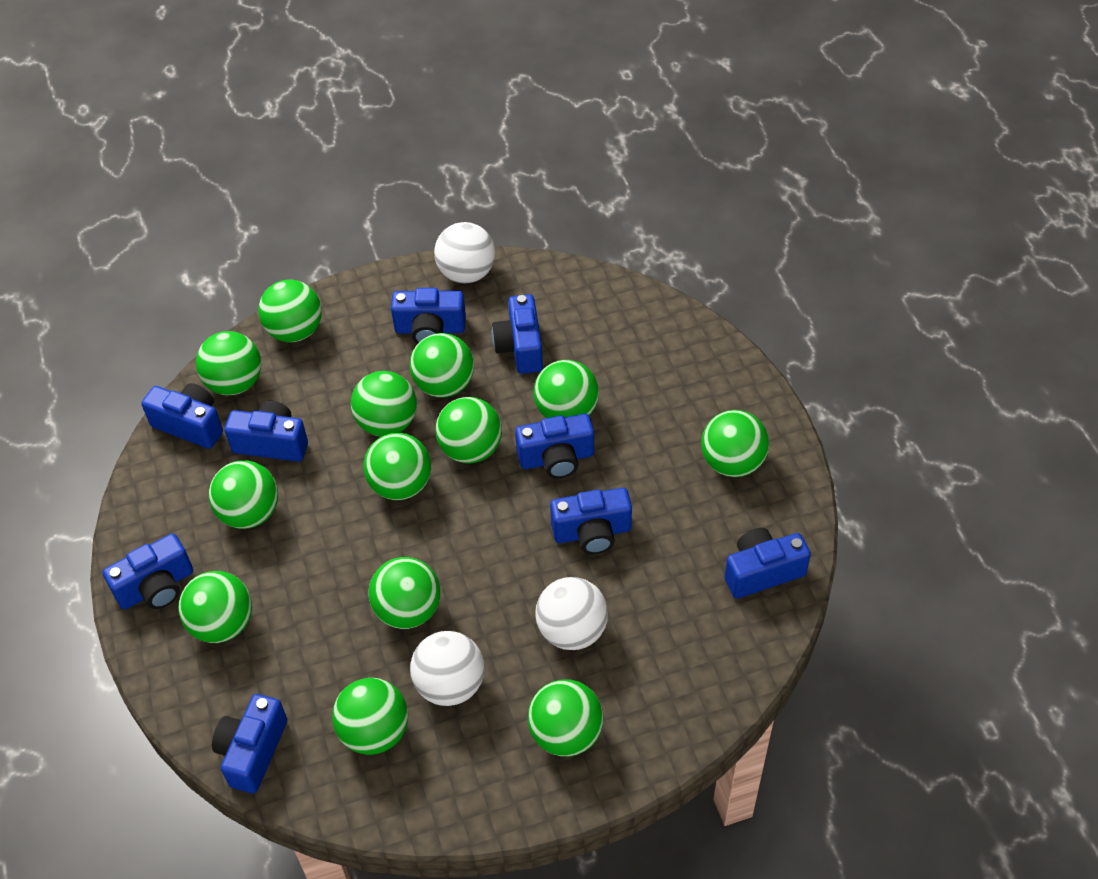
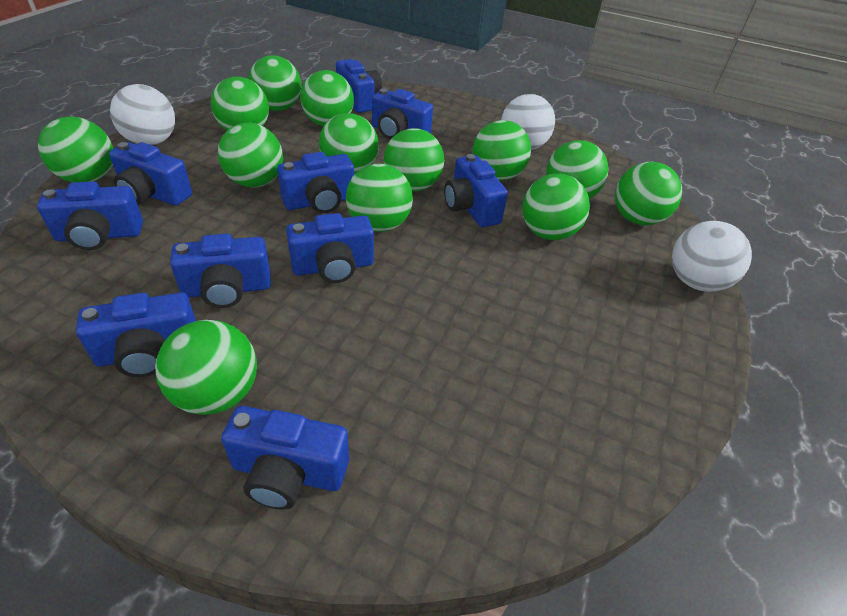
blue camera: 9 -> 10

